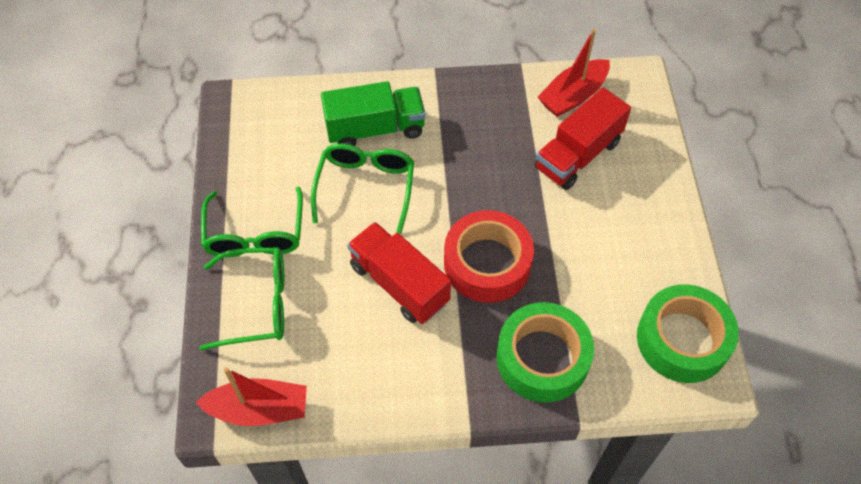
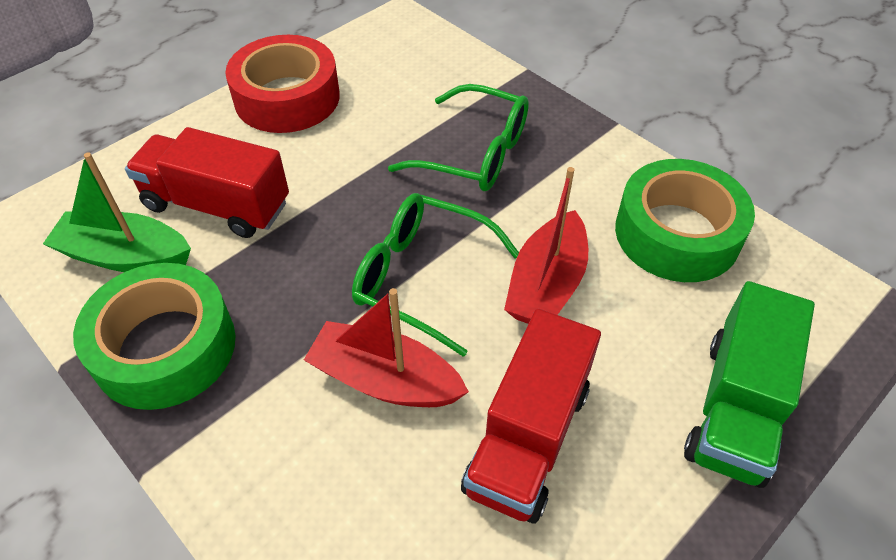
green boat: 0 -> 1
green glasses: 3 -> 2

